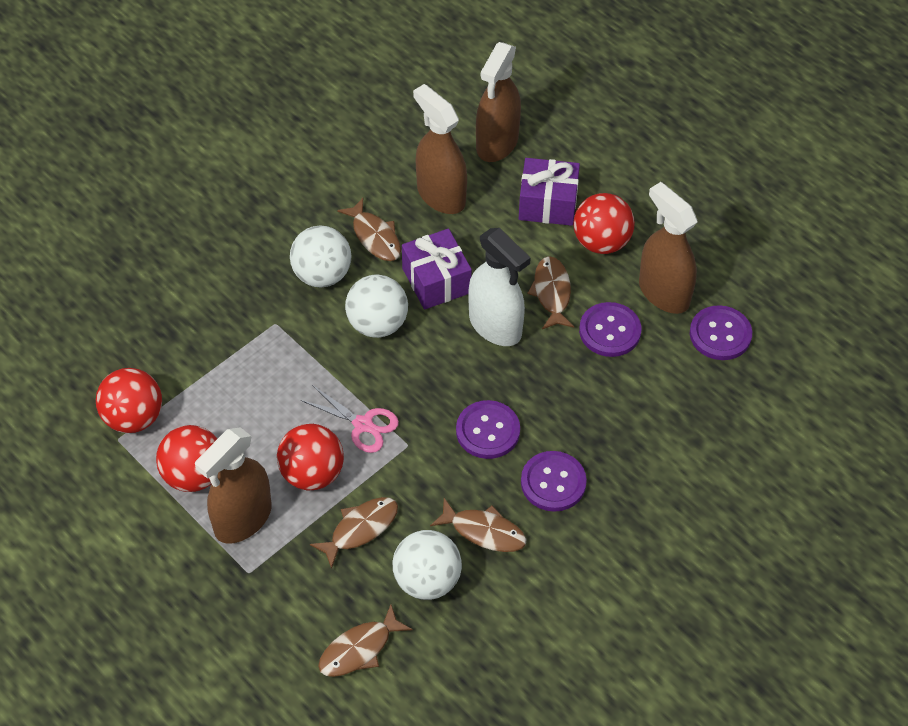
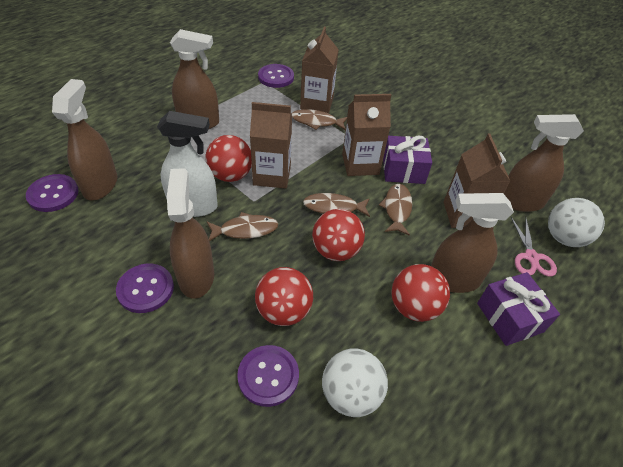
brown carton: 0 -> 4
brown fish: 5 -> 4
brown spray bottle: 4 -> 5
white ball: 3 -> 2

